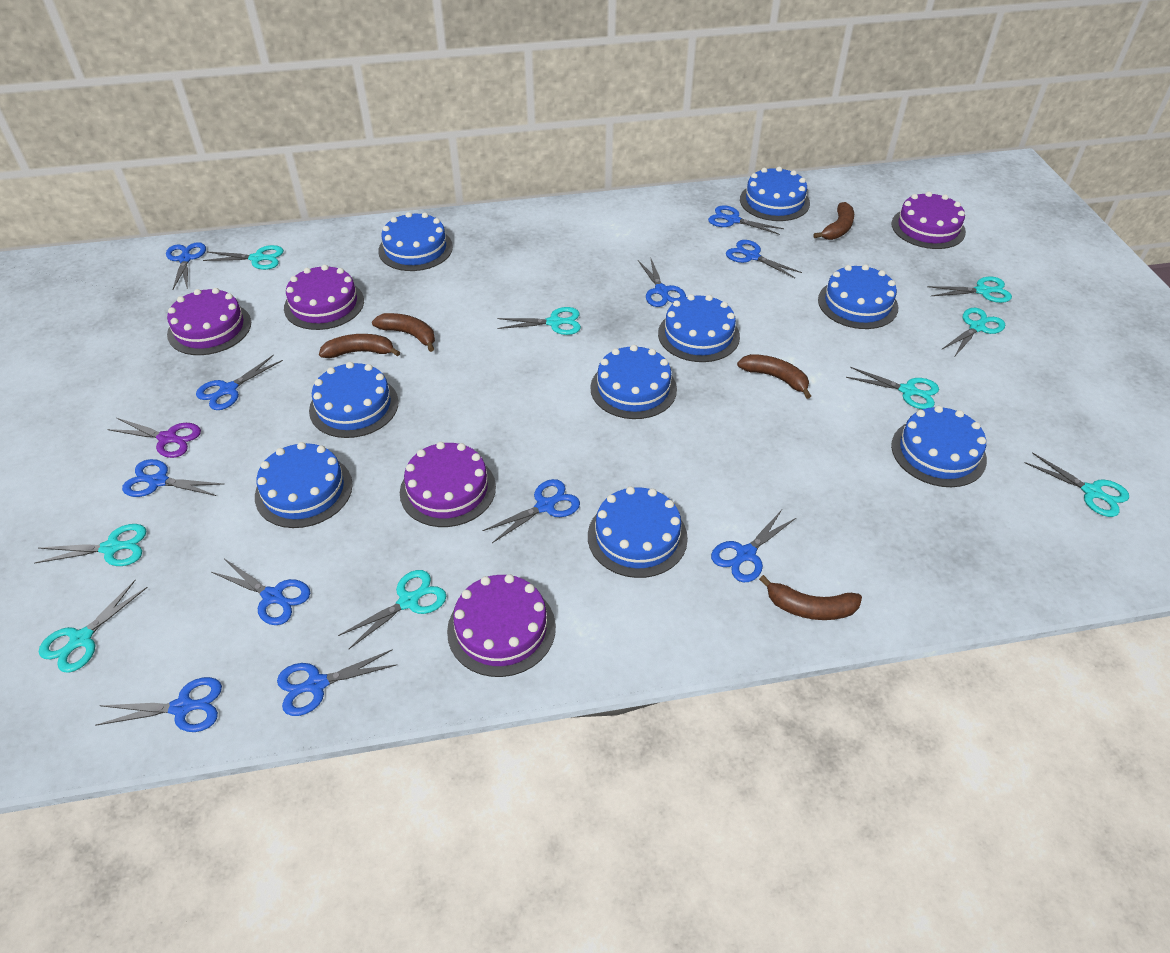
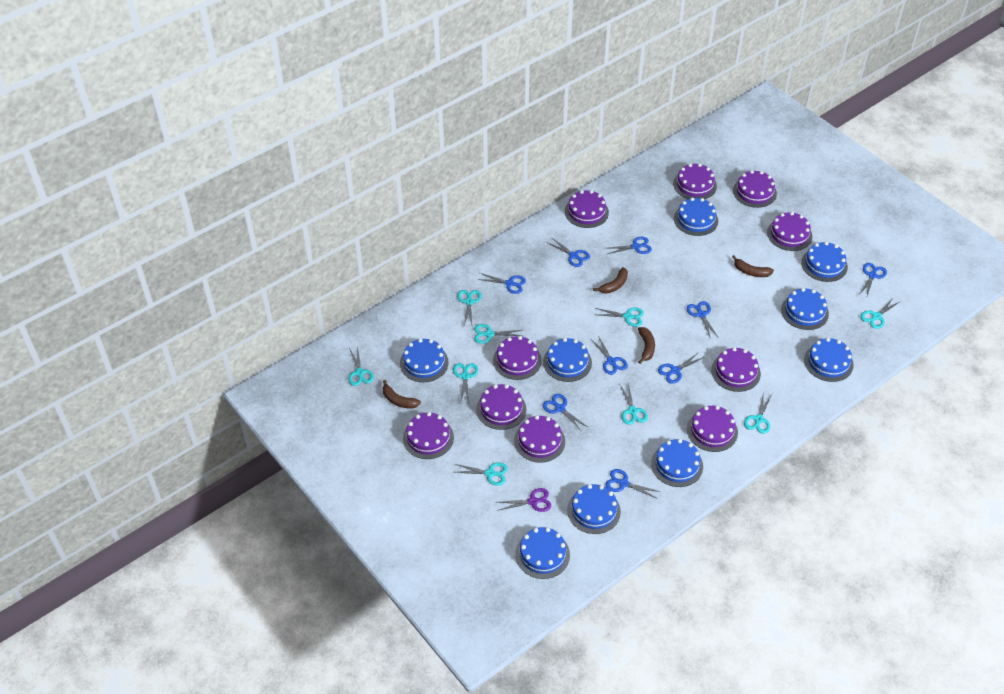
blue scissors: 11 -> 9
brown banana: 5 -> 4
purple cake: 5 -> 10

